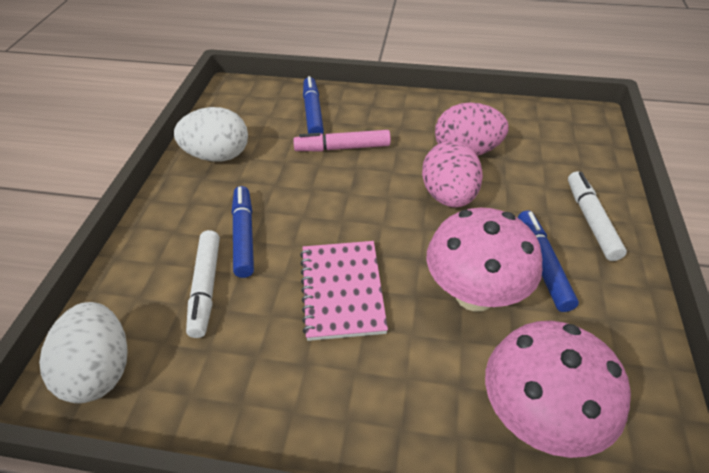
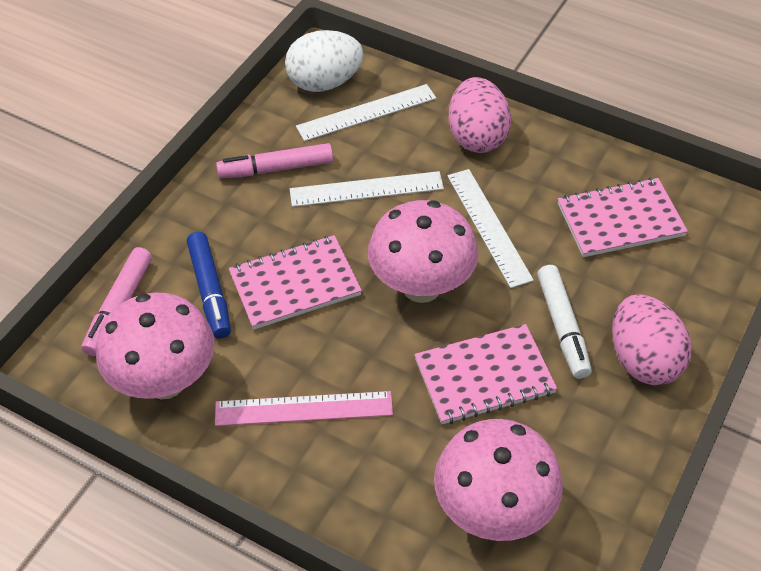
blue marker: 3 -> 1
pink marker: 1 -> 2
pink mushroom: 2 -> 3
pink notebook: 1 -> 3
pink ruler: 0 -> 1
white egg: 2 -> 1
white marker: 2 -> 1
white ruler: 0 -> 3

